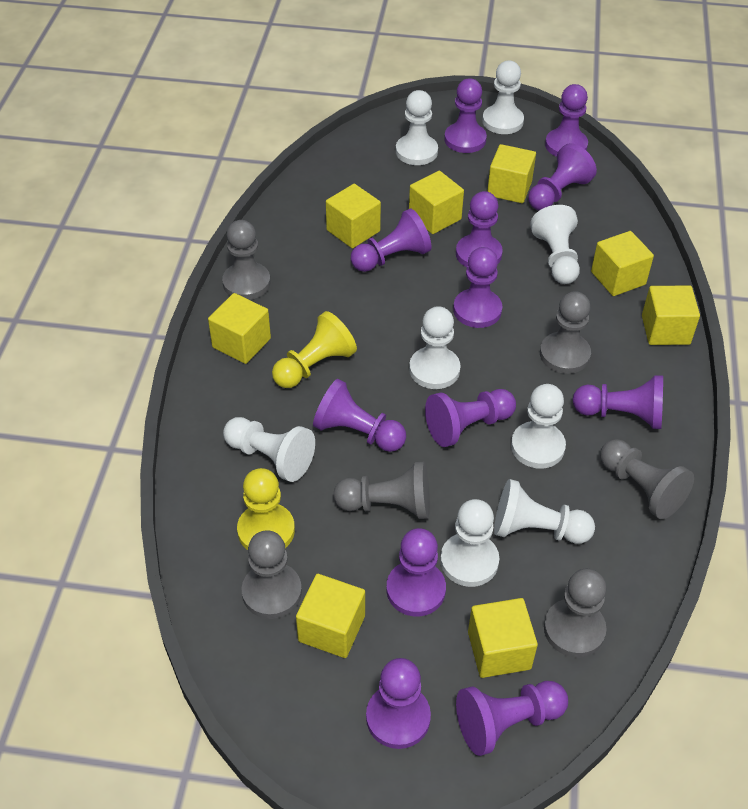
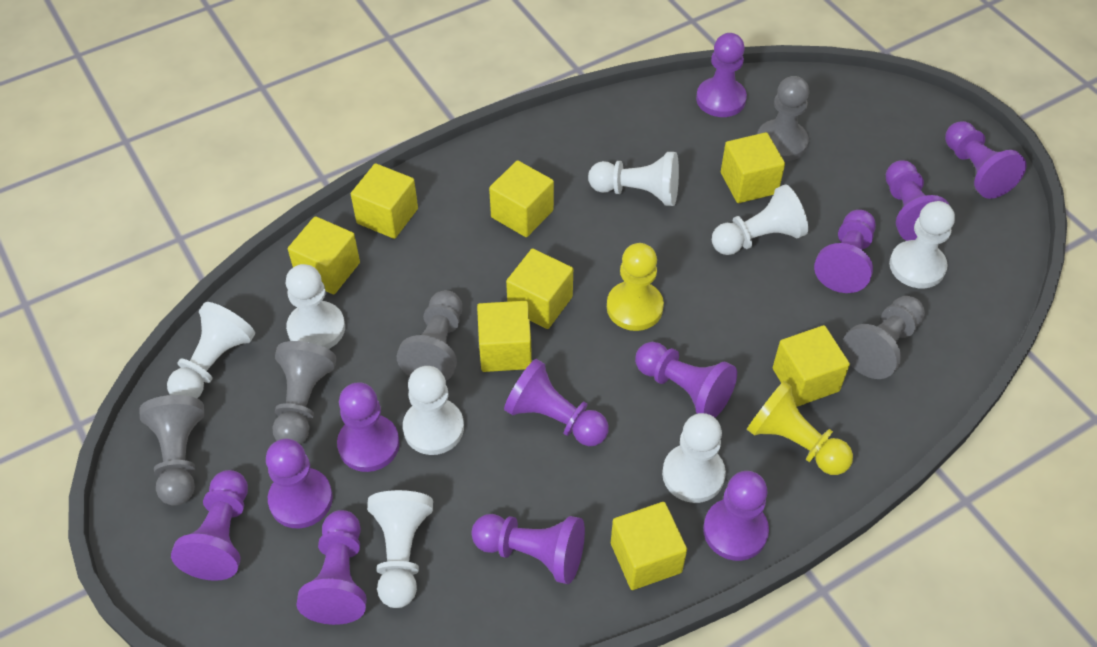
grey pawn: 6 -> 5

